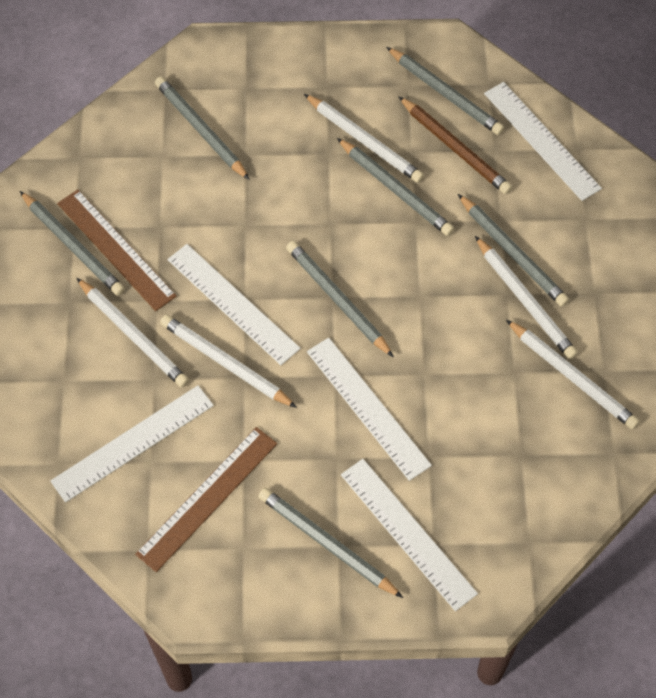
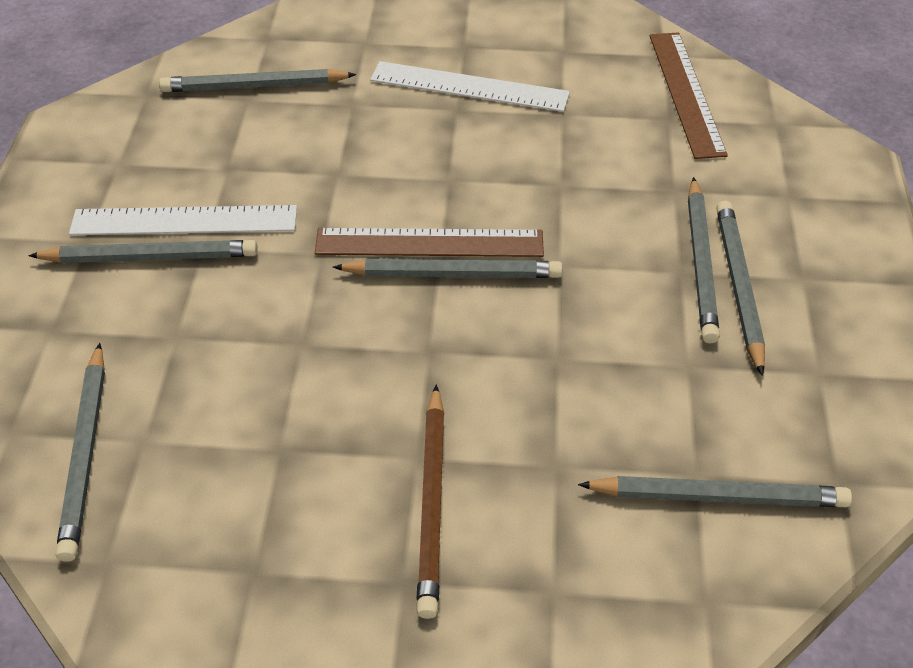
white pencil: 5 -> 0
white ruler: 5 -> 2

